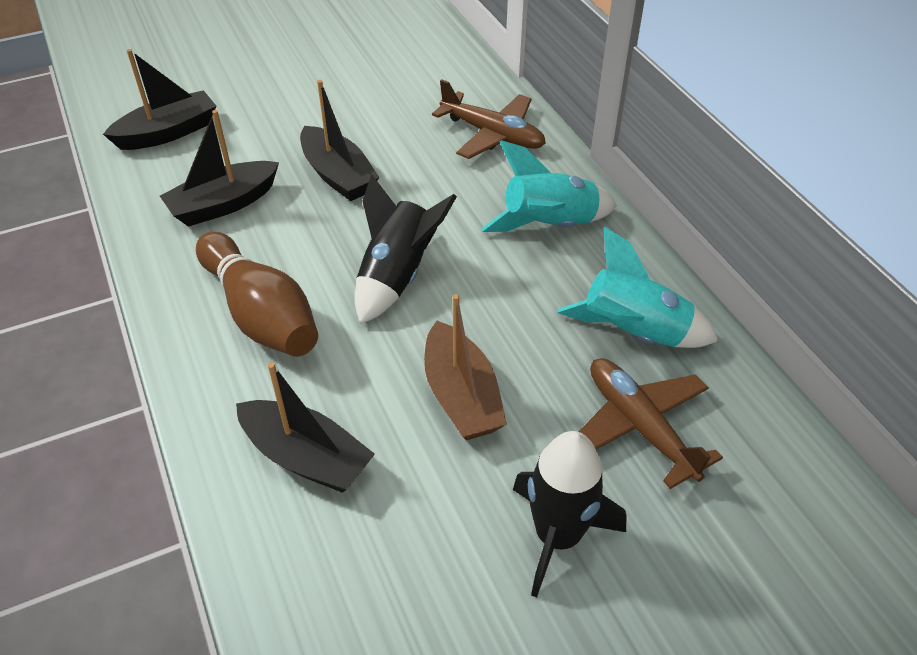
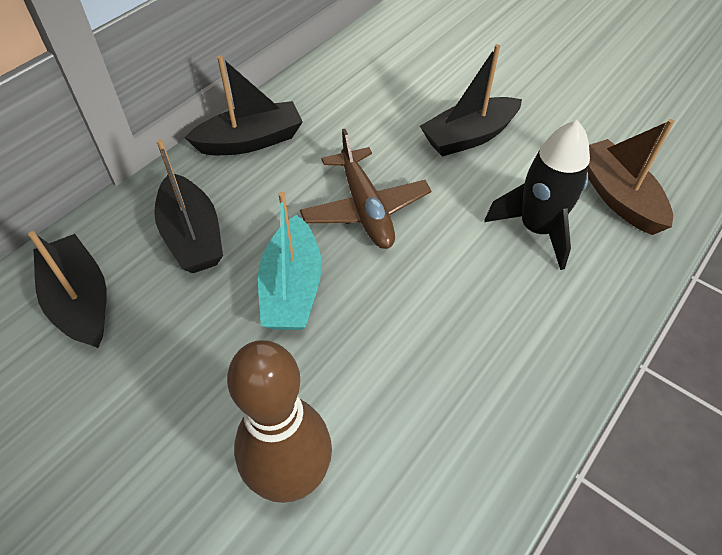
black rocket: 2 -> 1
brown plane: 2 -> 1
turquoise boat: 0 -> 1
turquoise rocket: 2 -> 0

